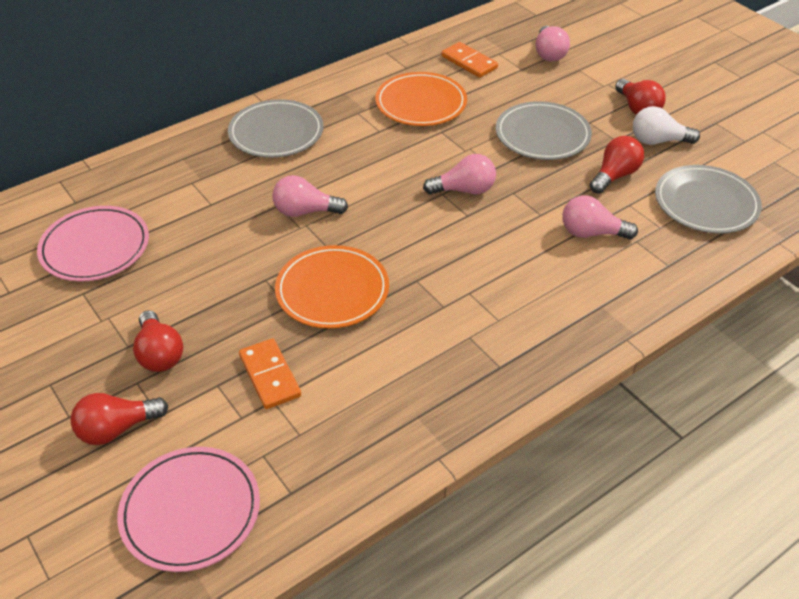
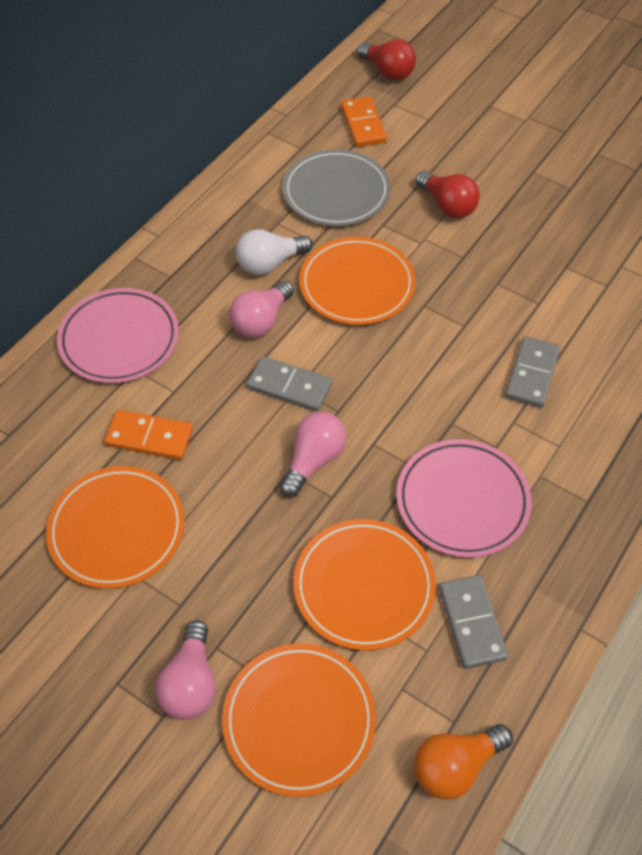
grey domino: 0 -> 3
grey plate: 3 -> 1
orange light bulb: 0 -> 1
orange plate: 2 -> 4
pink light bulb: 4 -> 3
red light bulb: 4 -> 2

